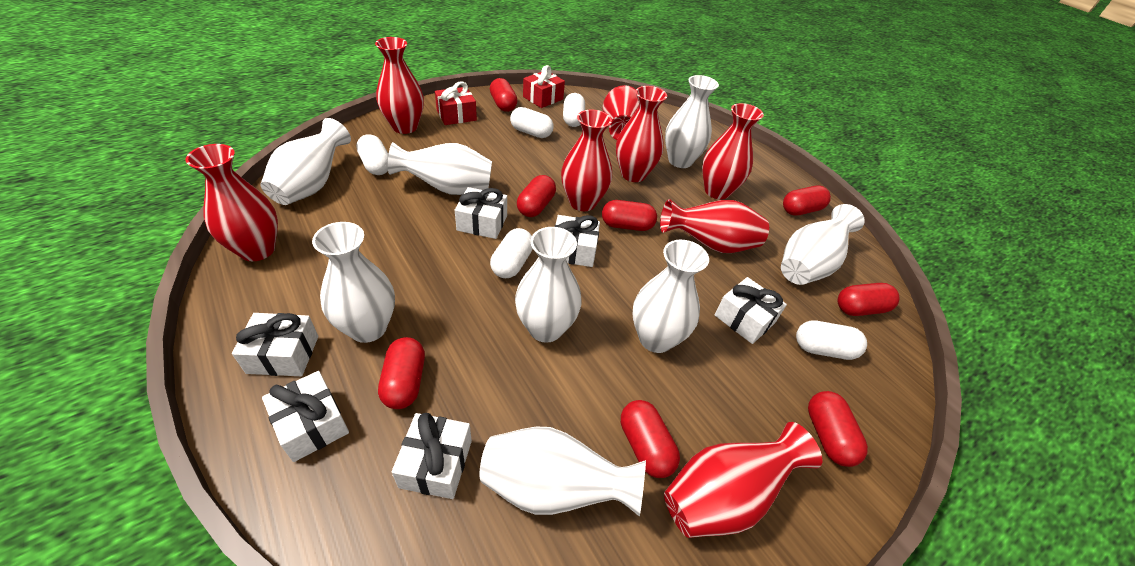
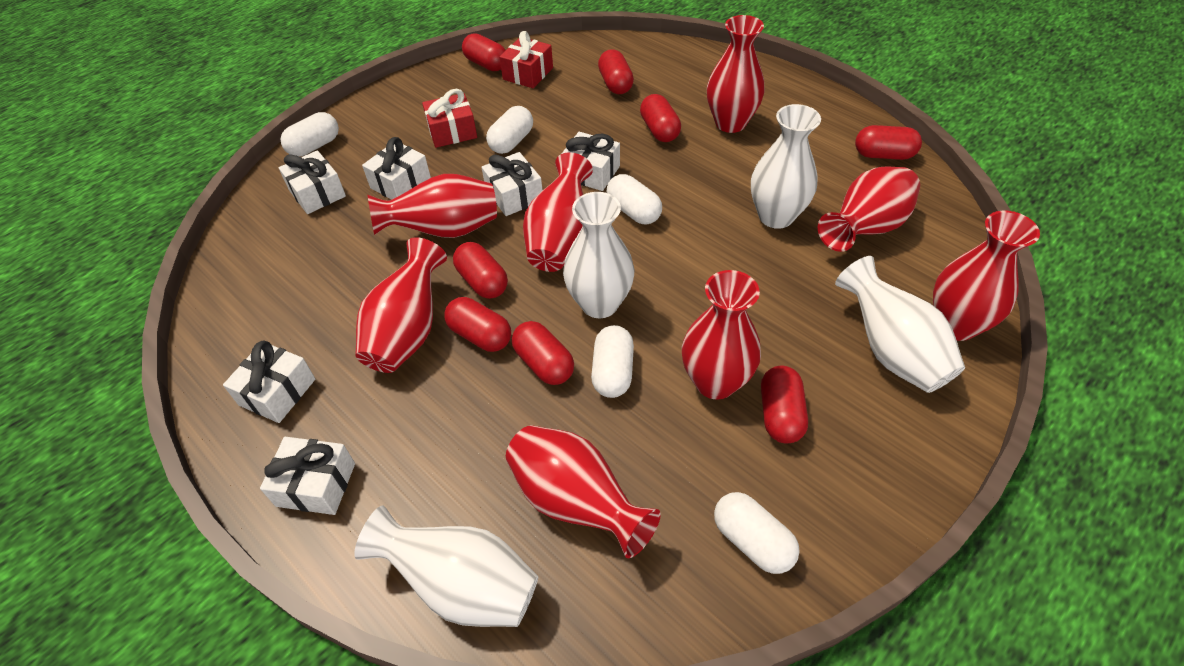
white vase: 8 -> 4

